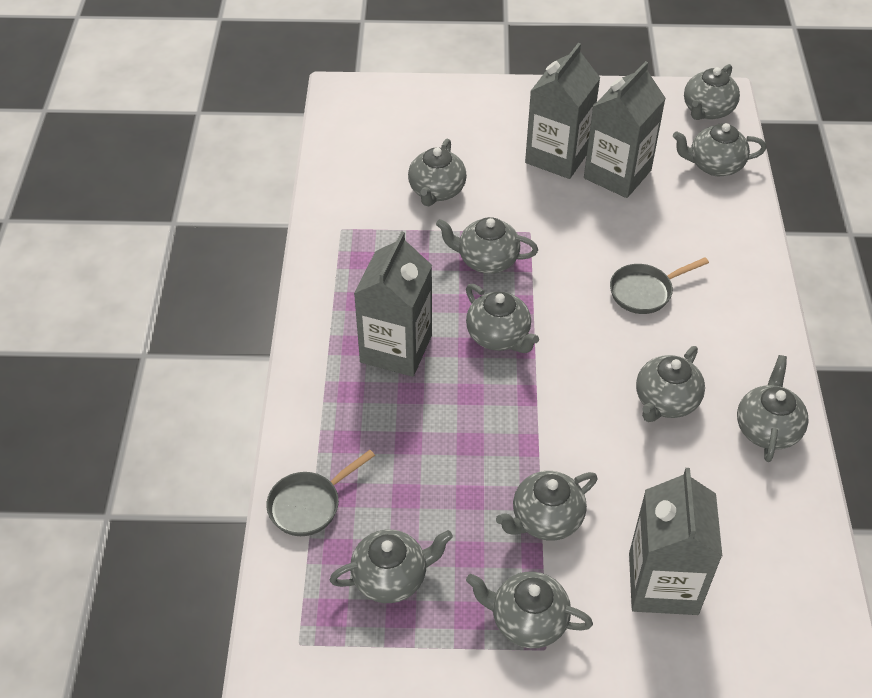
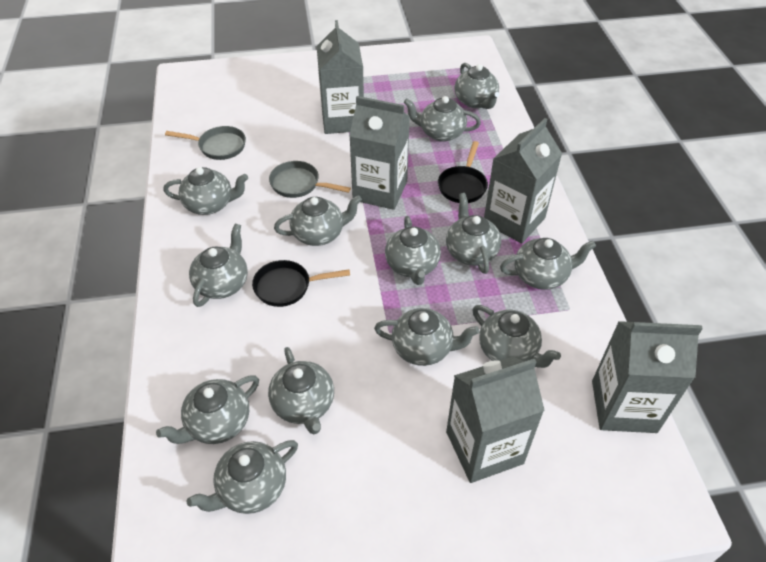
black pan: 0 -> 2
grey carton: 4 -> 5
grey teapot: 10 -> 13

